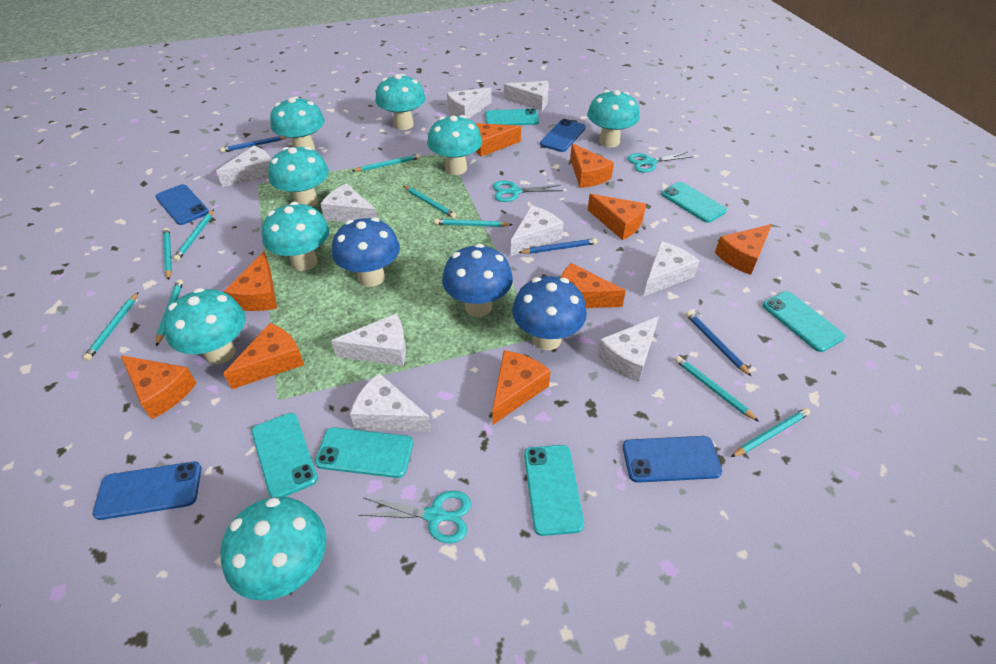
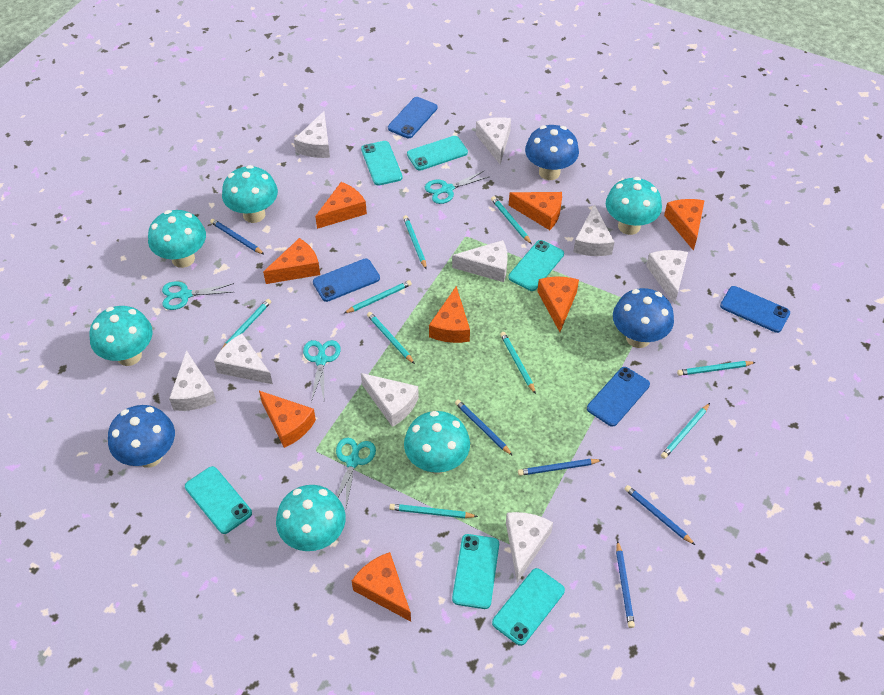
blue pencil: 3 -> 5
orange cheese: 9 -> 8
turquoise mushroom: 8 -> 6
turquoise scissors: 3 -> 4

